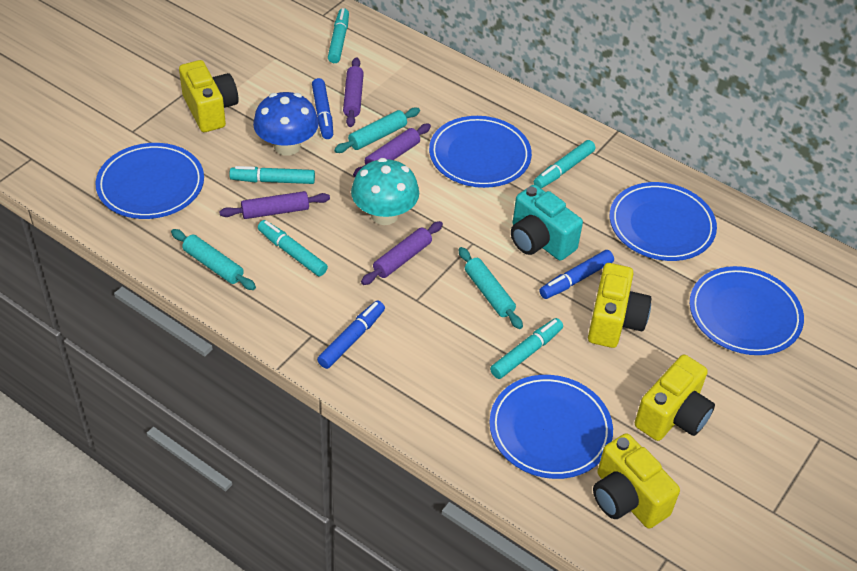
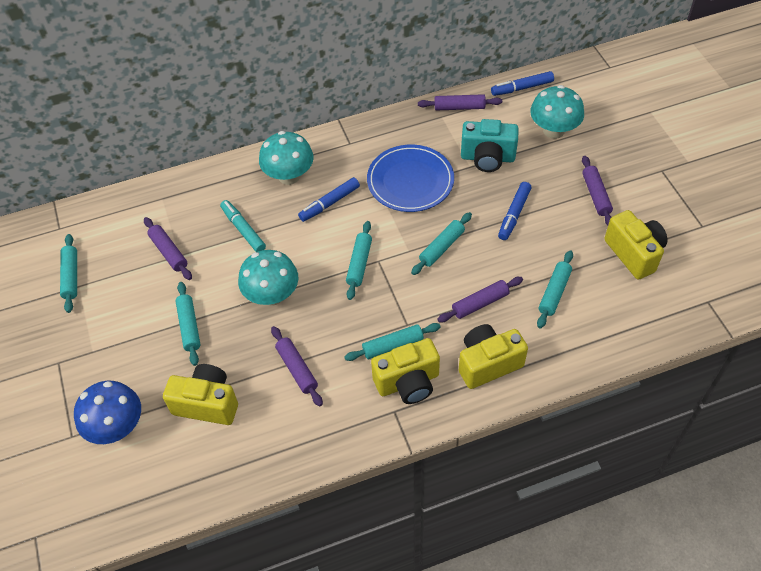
blue plate: 5 -> 1
purple rolling pin: 4 -> 5
turquoise marker: 5 -> 1
turquoise mushroom: 1 -> 3
turquoise rolling pin: 3 -> 6

